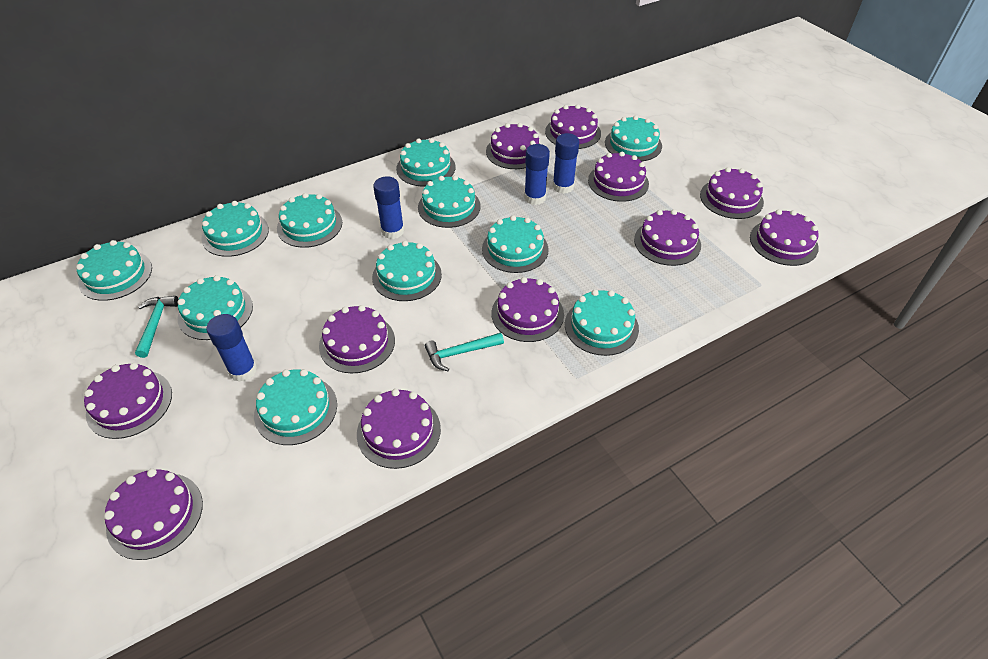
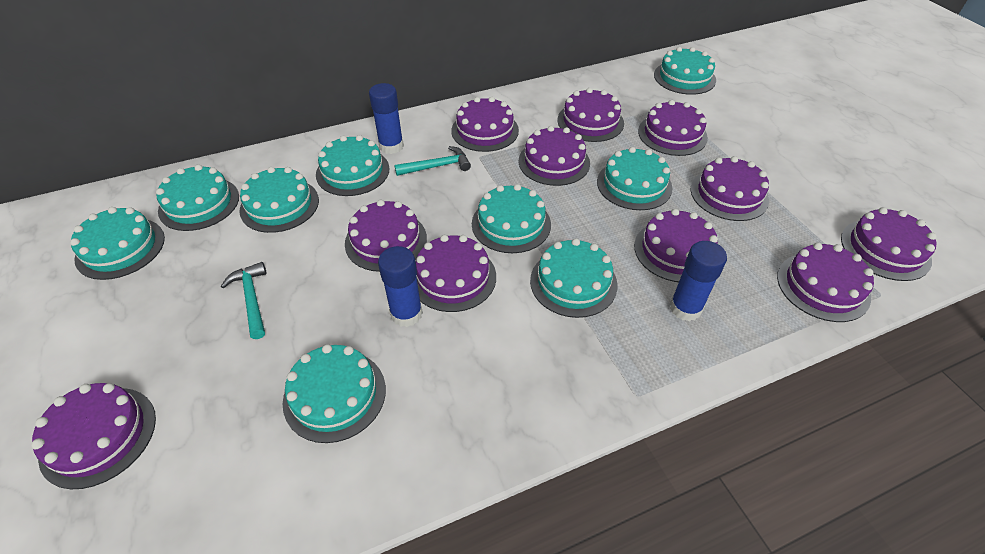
blue glue stick: 4 -> 3
turquoise cake: 11 -> 9

